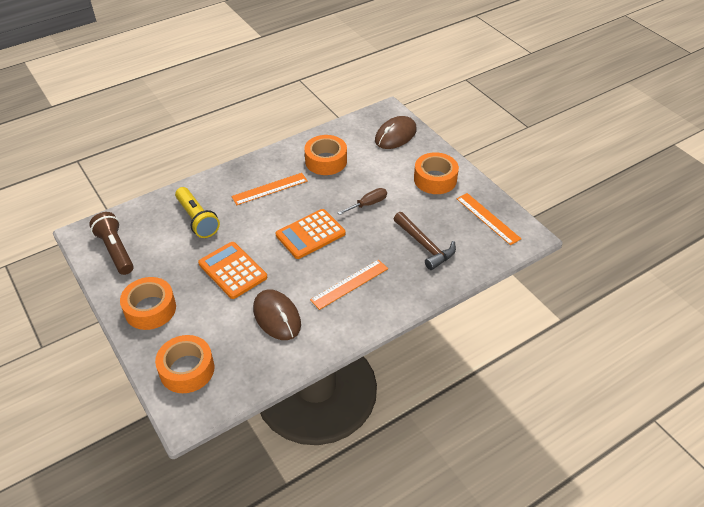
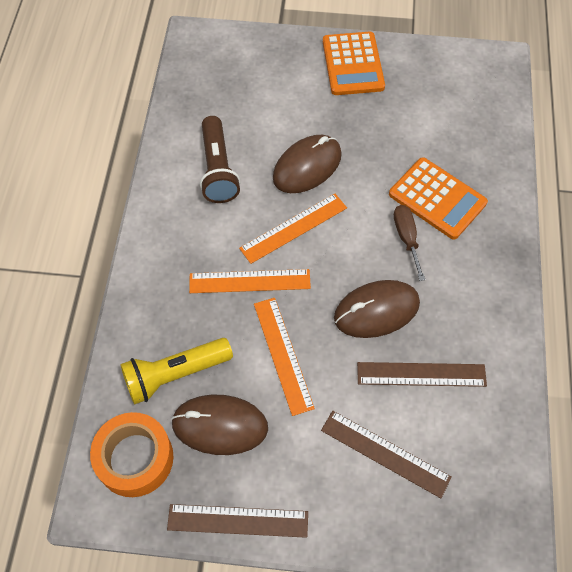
brown hammer: 1 -> 0
brown mouse: 2 -> 3
brown ruler: 0 -> 3
orange tape: 4 -> 1

